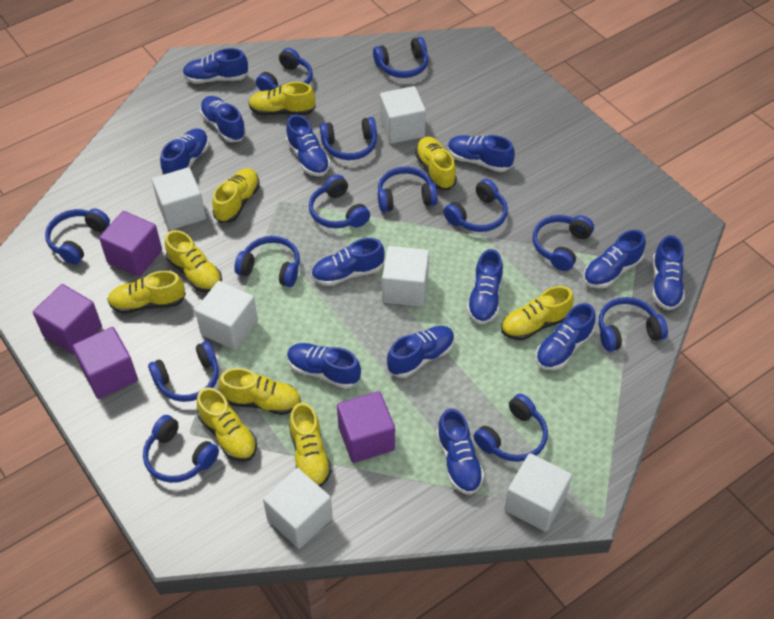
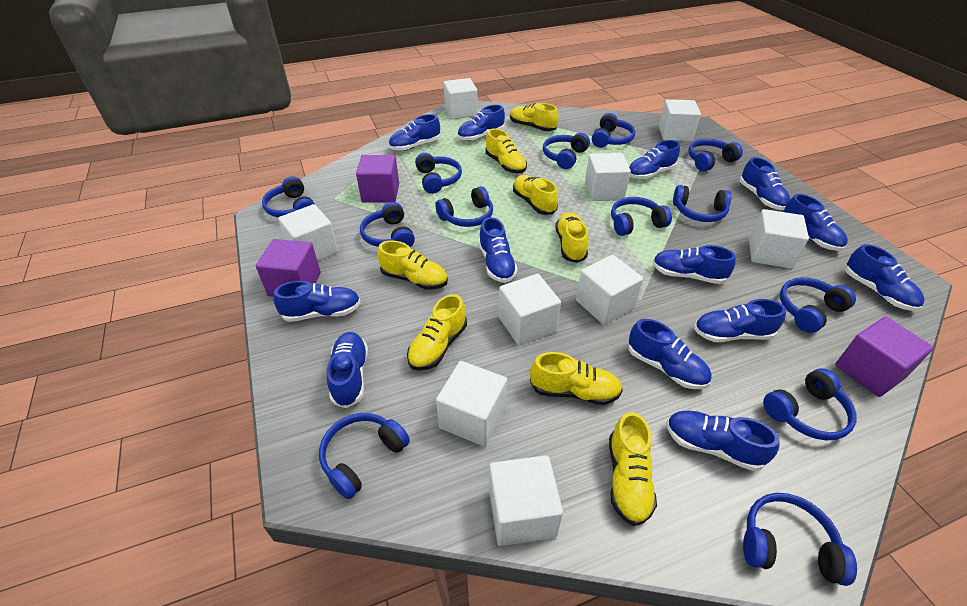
purple cube: 4 -> 3
white cube: 6 -> 9
yellow shoe: 9 -> 8

